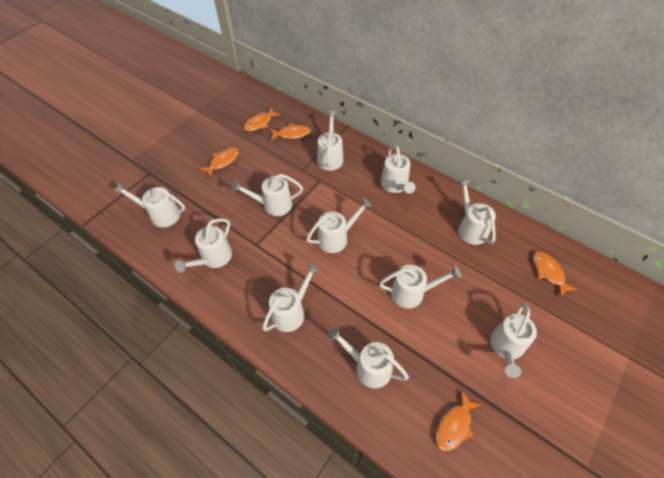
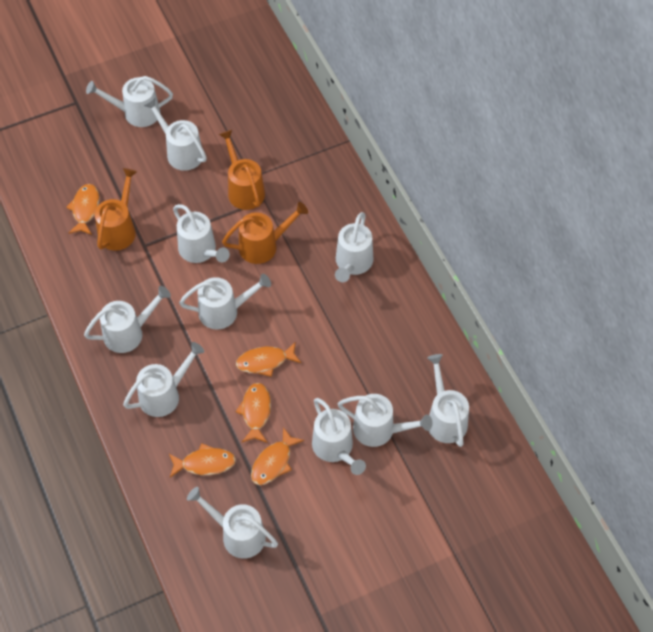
orange watering can: 0 -> 3

